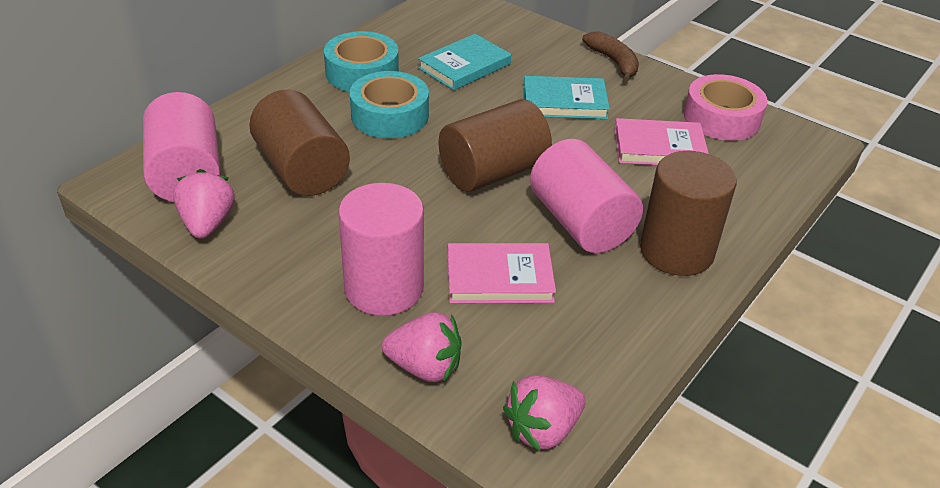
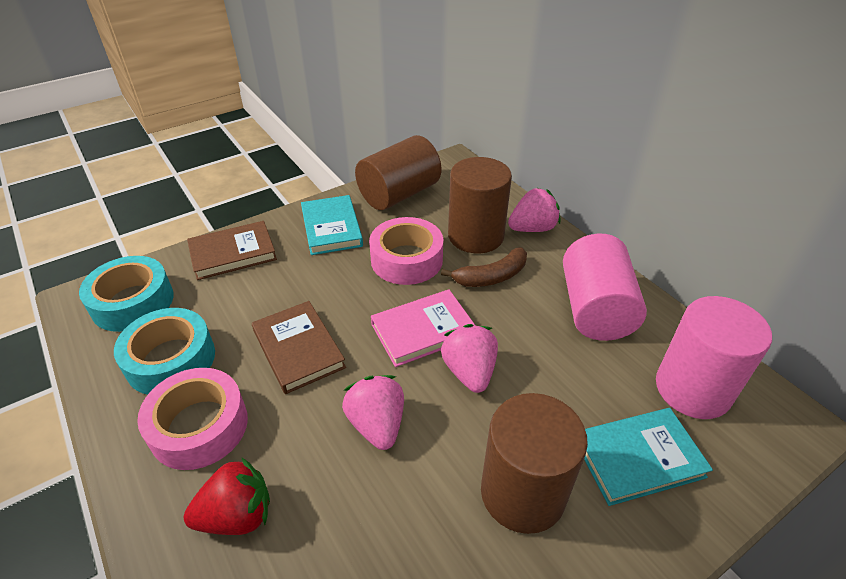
brown book: 0 -> 2
pink book: 2 -> 1
pink cylinder: 3 -> 2
pink tape: 1 -> 2
red strawberry: 0 -> 1

